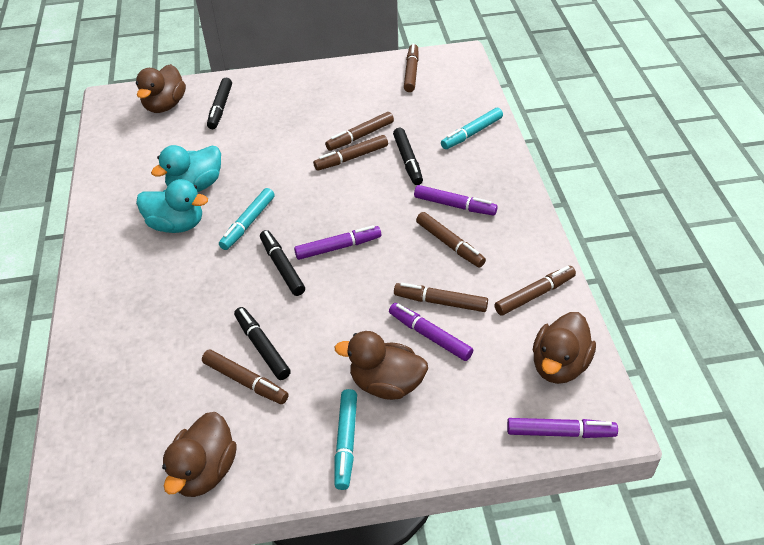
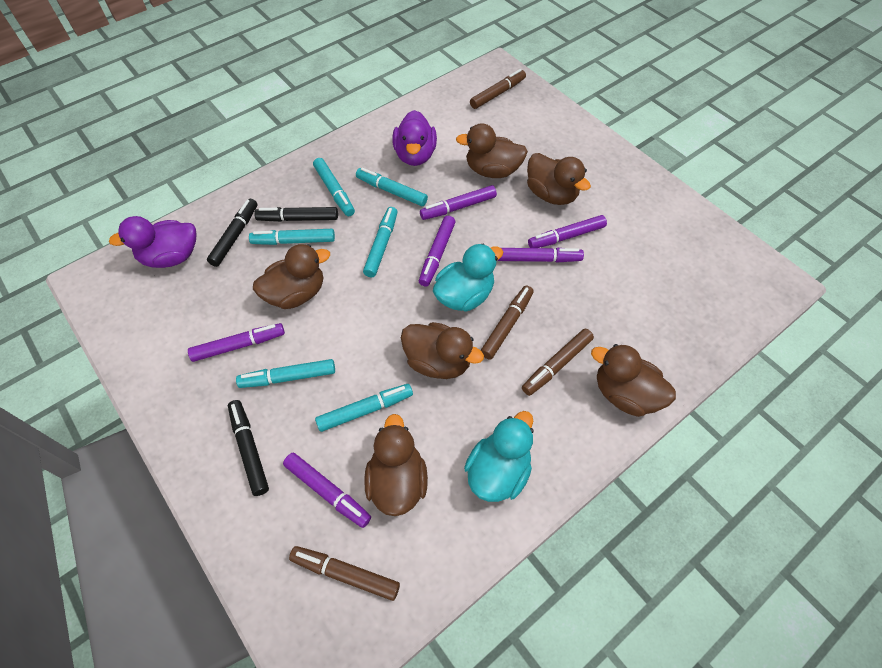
black marker: 4 -> 3
brown duck: 4 -> 6
brown marker: 7 -> 4
purple duck: 0 -> 2
purple marker: 4 -> 6
turquoise marker: 3 -> 6

